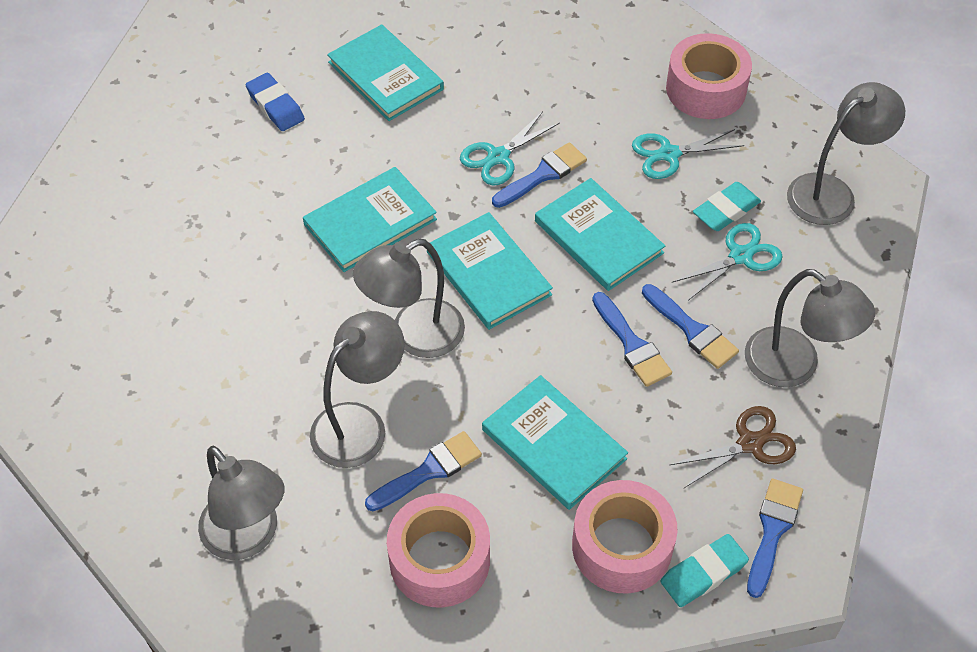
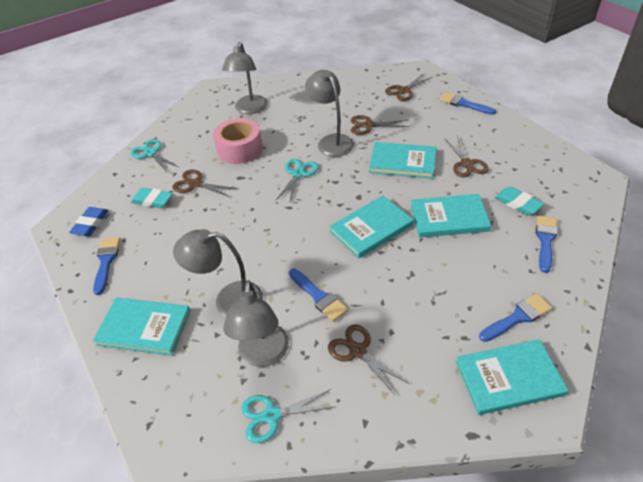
brown scissors: 1 -> 5
grey lamp: 5 -> 4
pink tape: 3 -> 1

